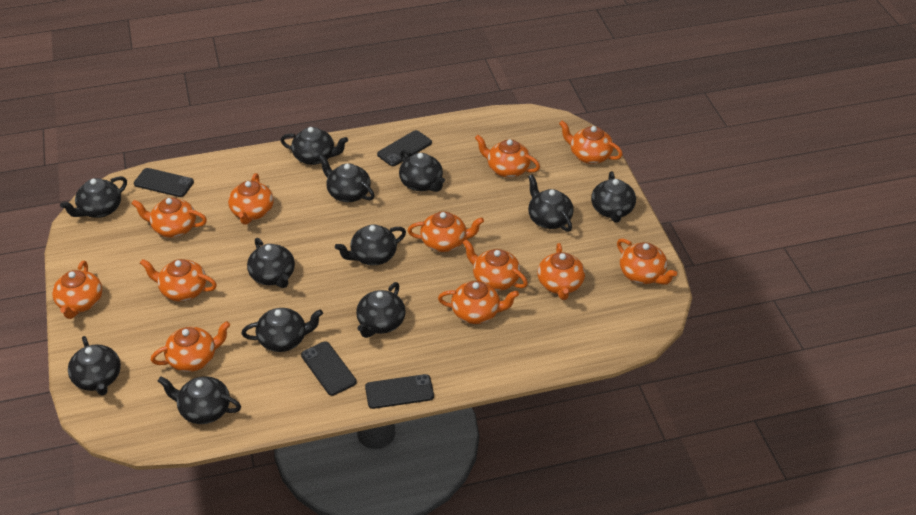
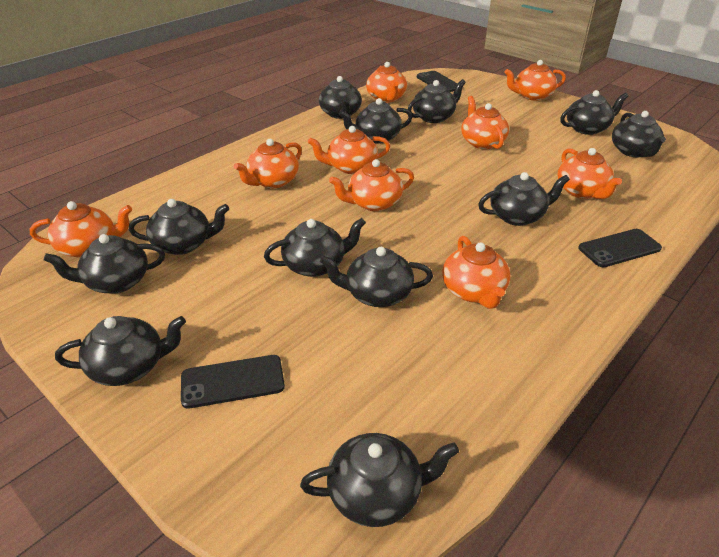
black phone: 4 -> 3
orange teapot: 12 -> 9

